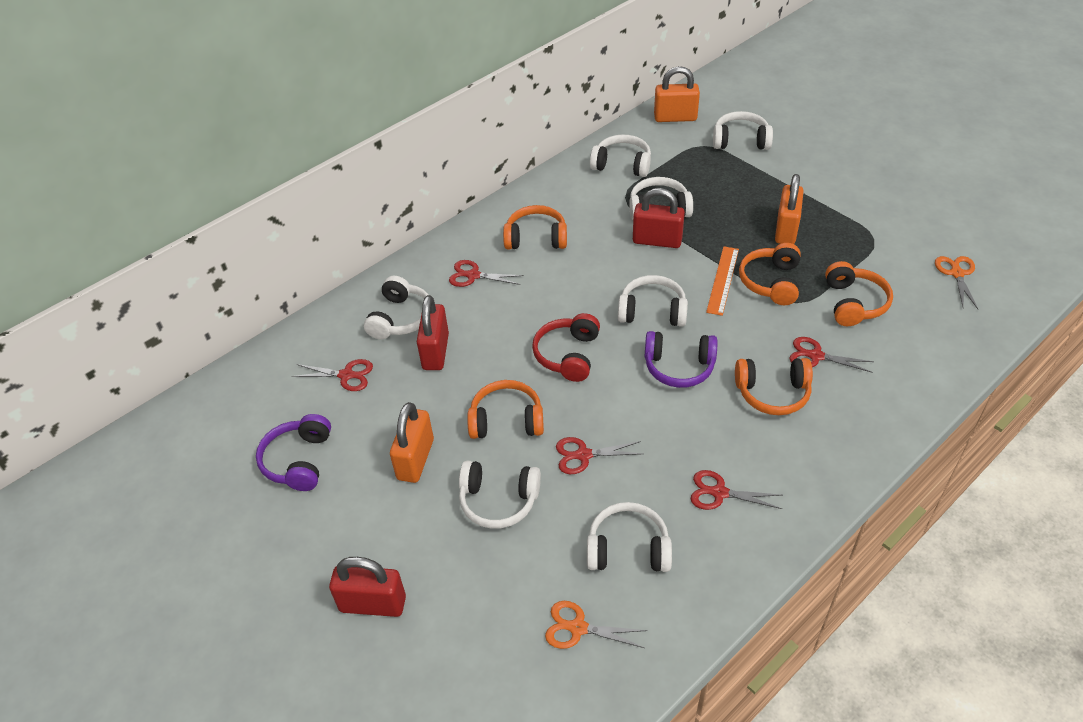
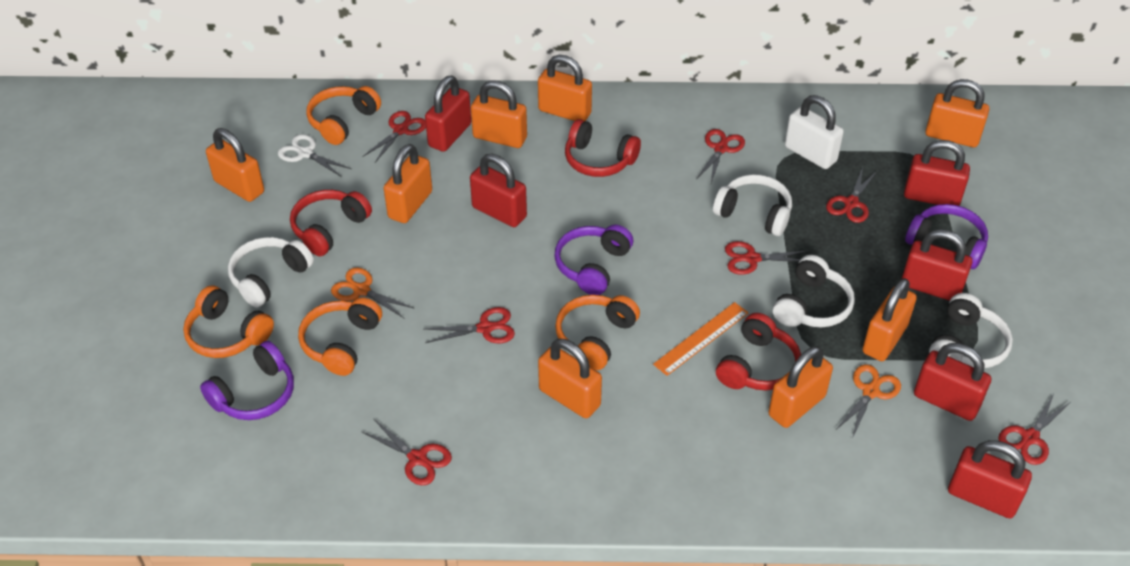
orange headphones: 5 -> 4
orange padlock: 3 -> 8
purple headphones: 2 -> 3
red headphones: 1 -> 3
red padlock: 3 -> 6
red scissors: 5 -> 7
white headphones: 7 -> 4
white padlock: 0 -> 1
white scissors: 0 -> 1

